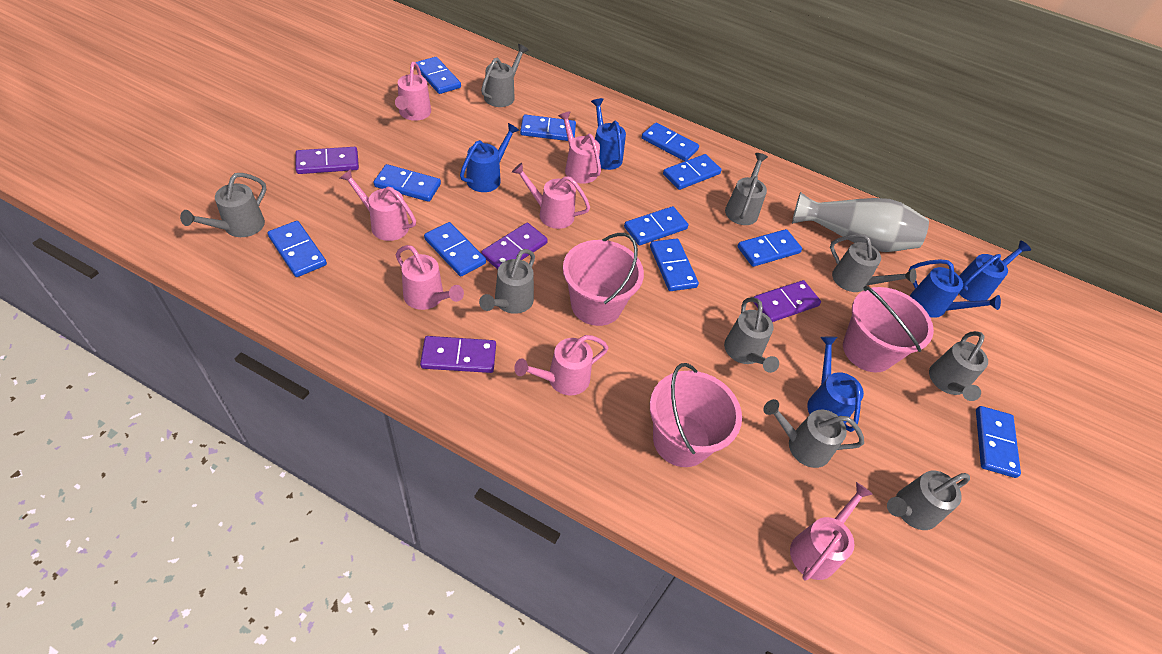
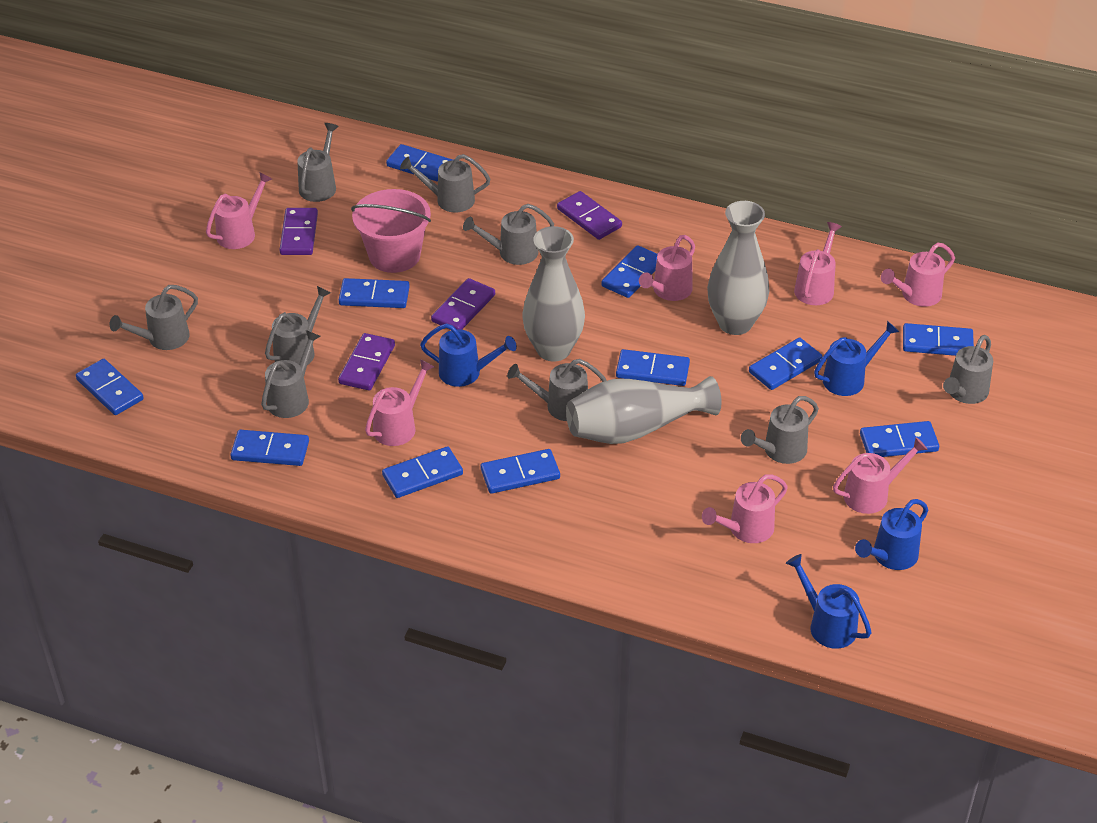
blue watering can: 5 -> 4
grey vase: 1 -> 3
pink bucket: 3 -> 1

